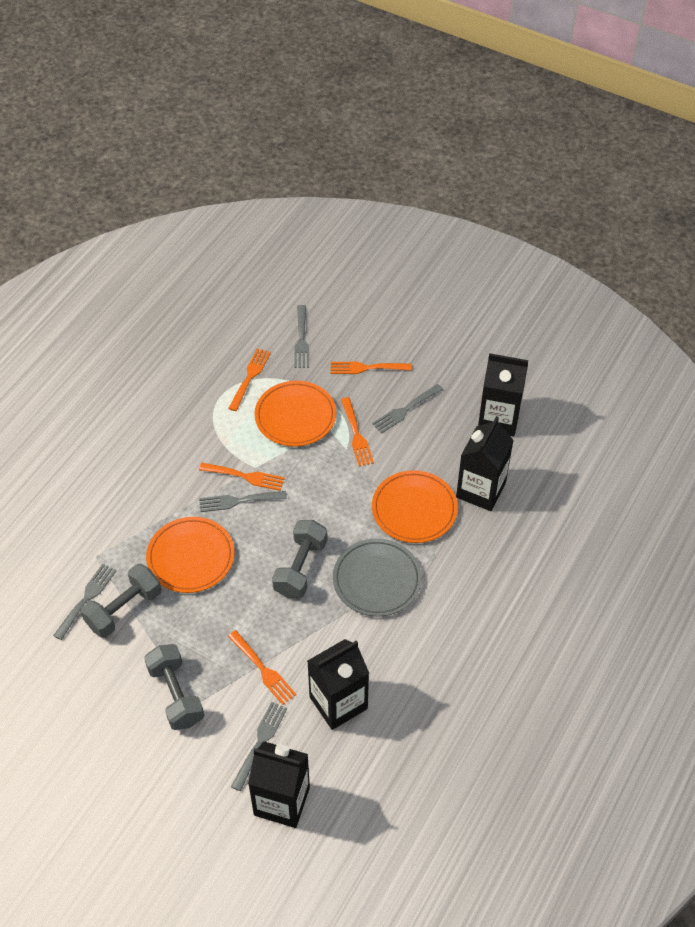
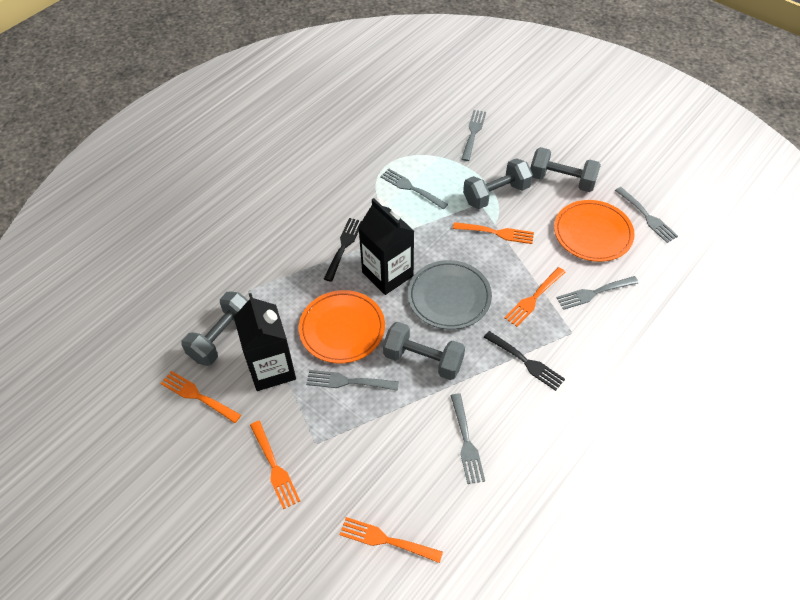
black carton: 4 -> 2
black fork: 0 -> 2
grey dumbbell: 3 -> 4
grey fork: 5 -> 6
orange plate: 3 -> 2

